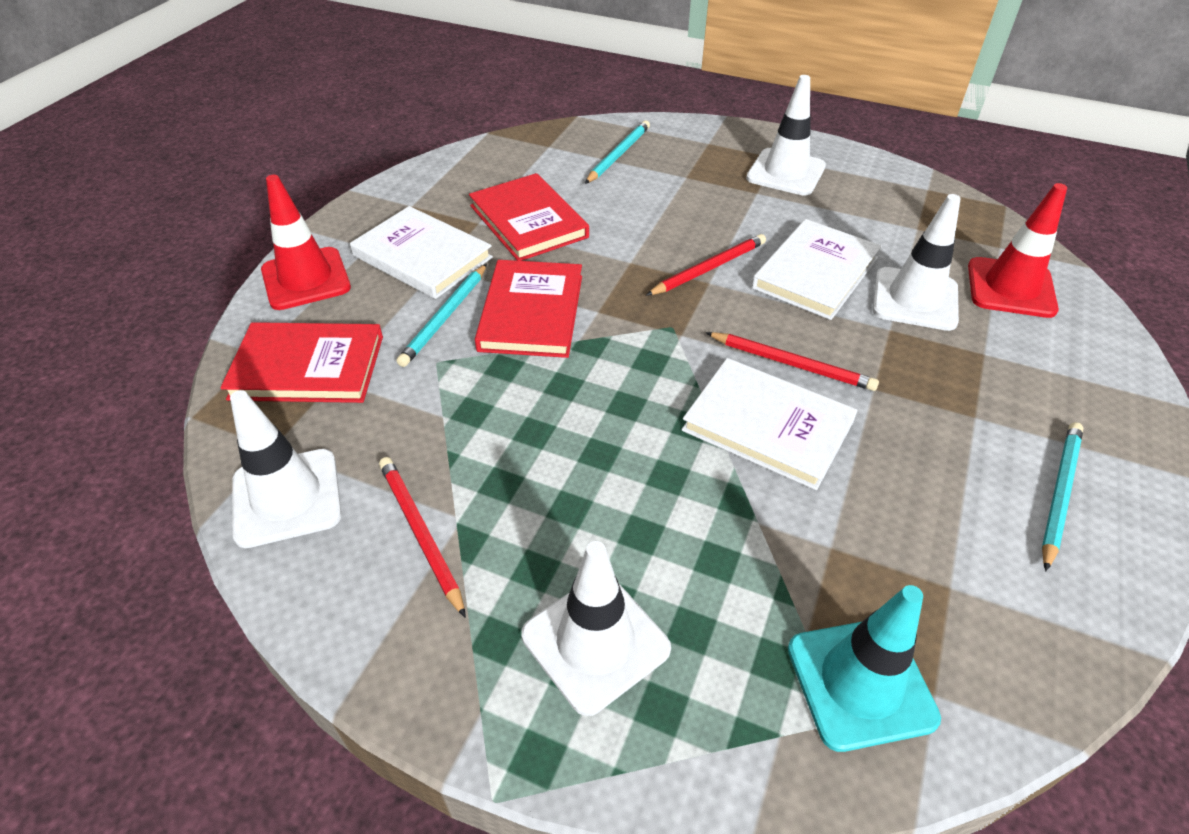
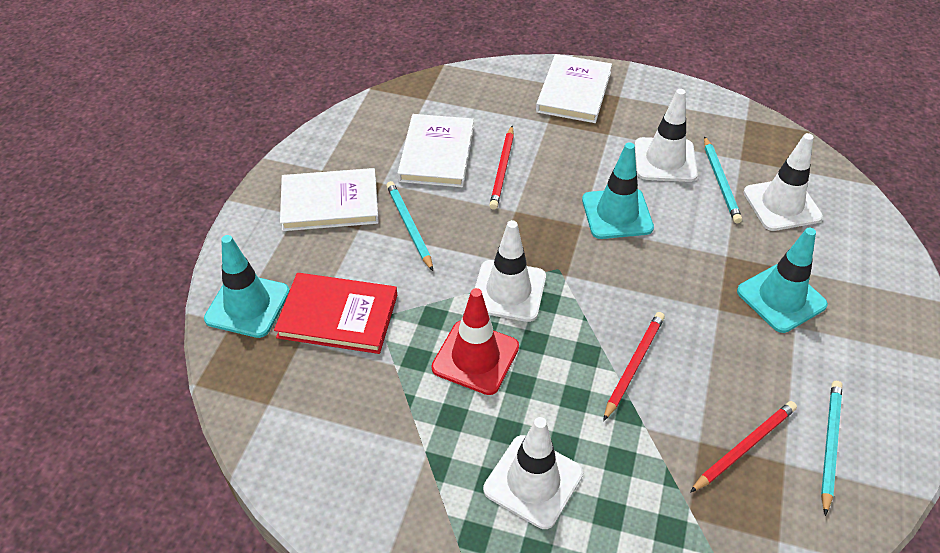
red book: 3 -> 1
red traffic cone: 2 -> 1
turquoise traffic cone: 1 -> 3

